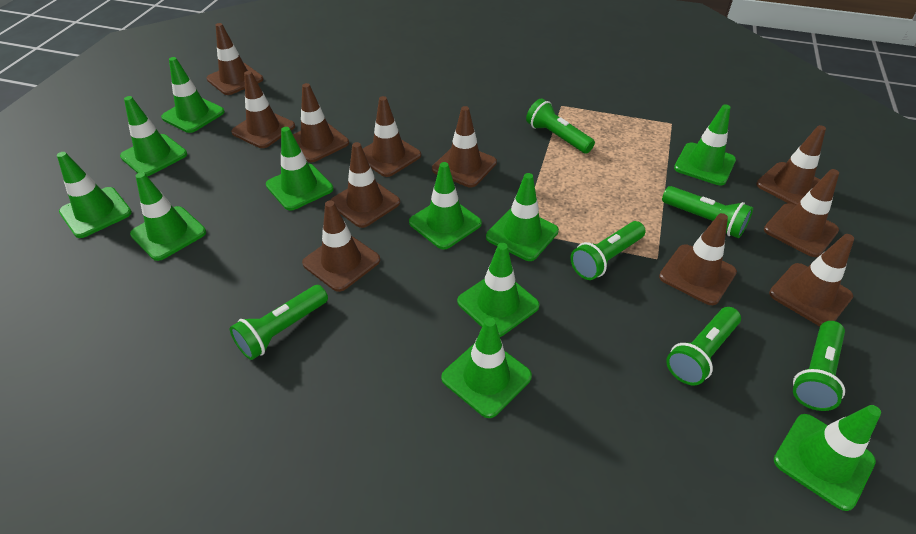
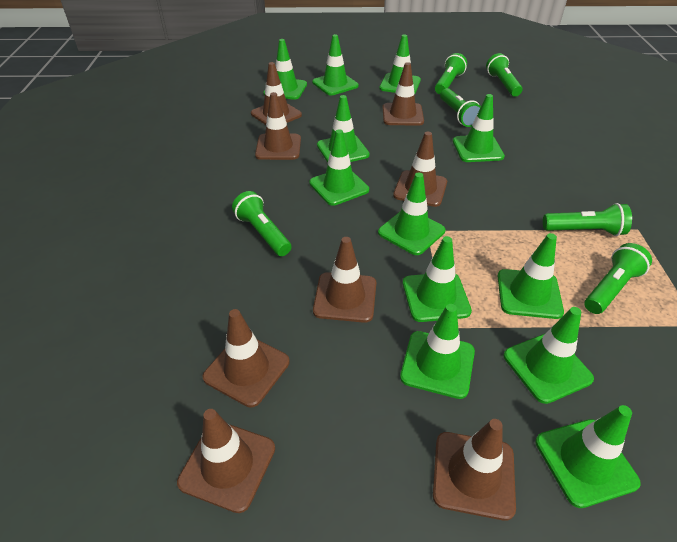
brown traffic cone: 11 -> 8
green traffic cone: 11 -> 12

